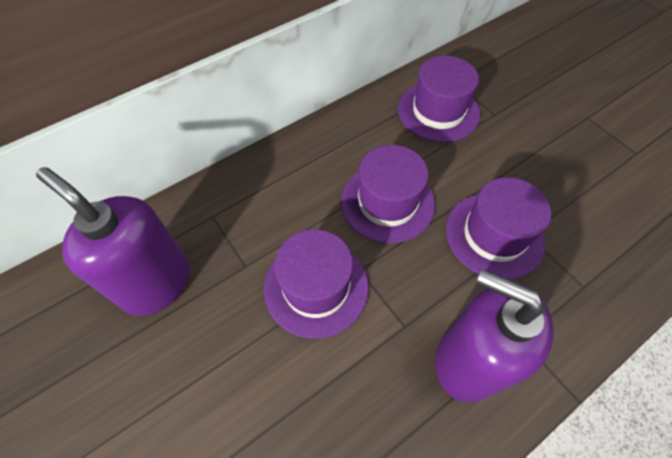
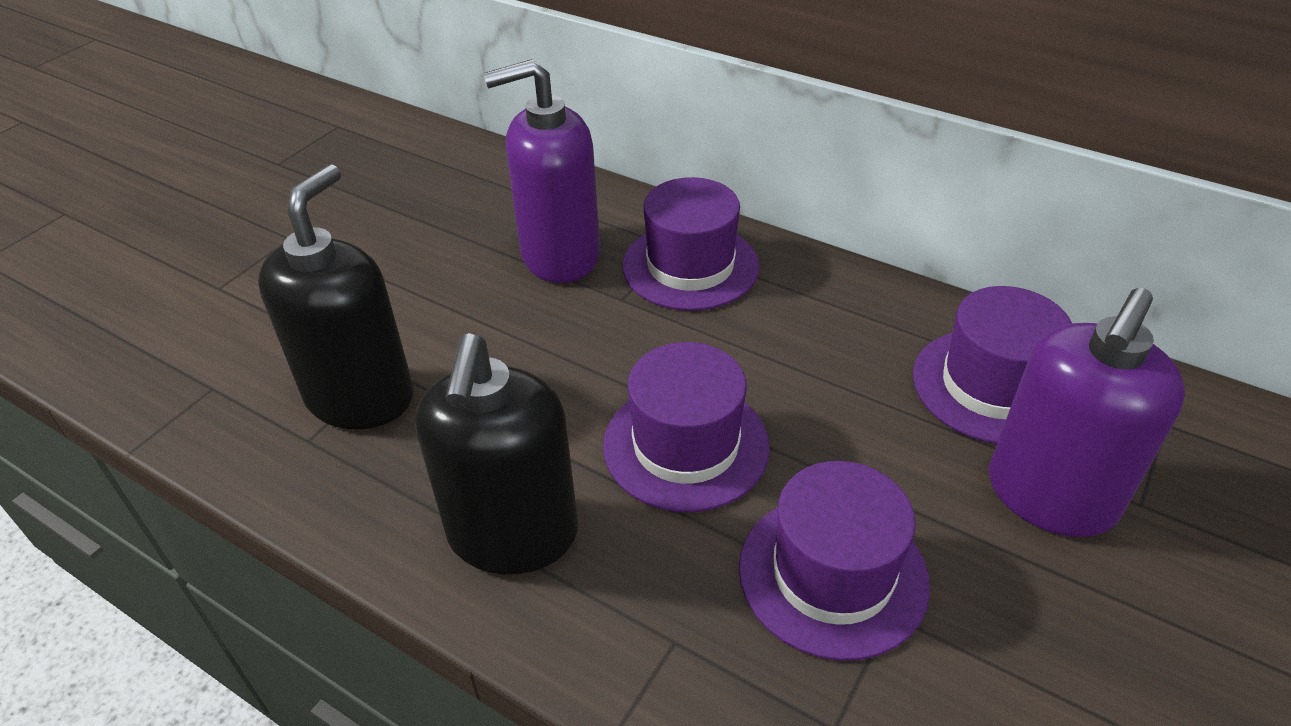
black soap dispenser: 0 -> 2

